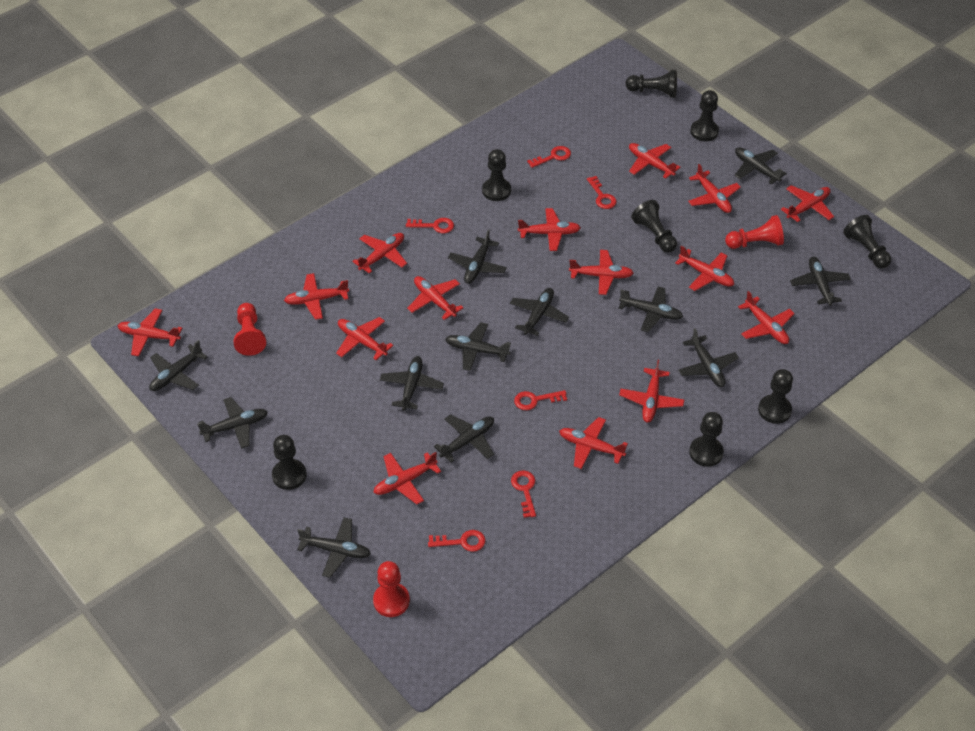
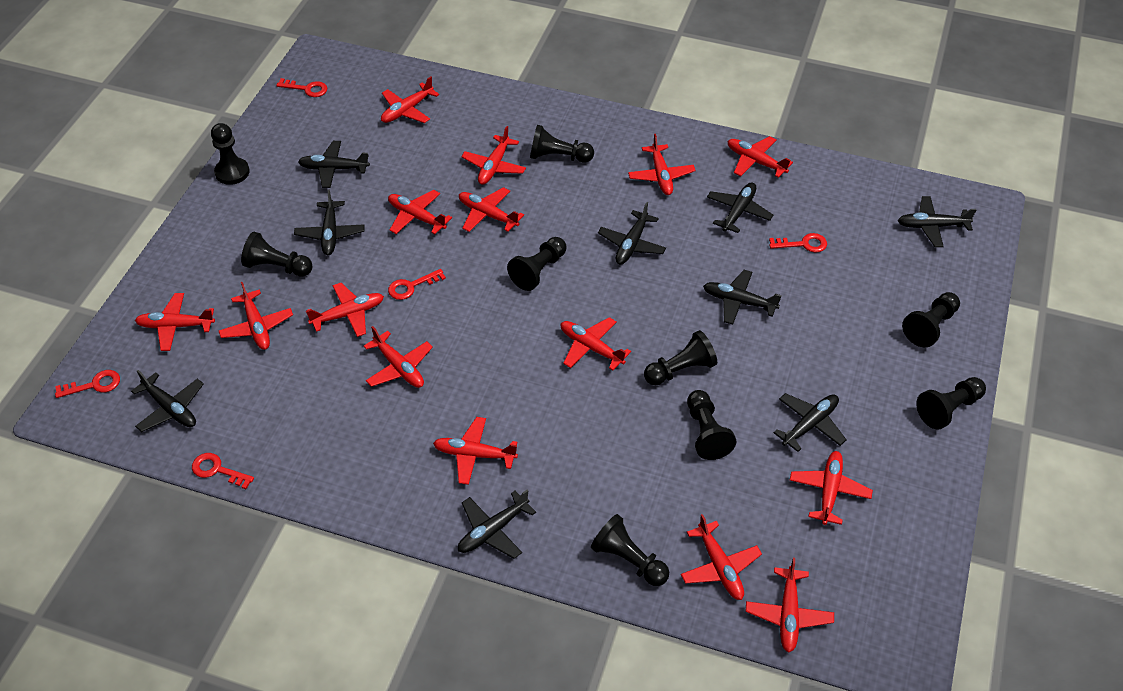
black pawn: 8 -> 9
black plane: 12 -> 9
red key: 6 -> 5
red pawn: 3 -> 0

